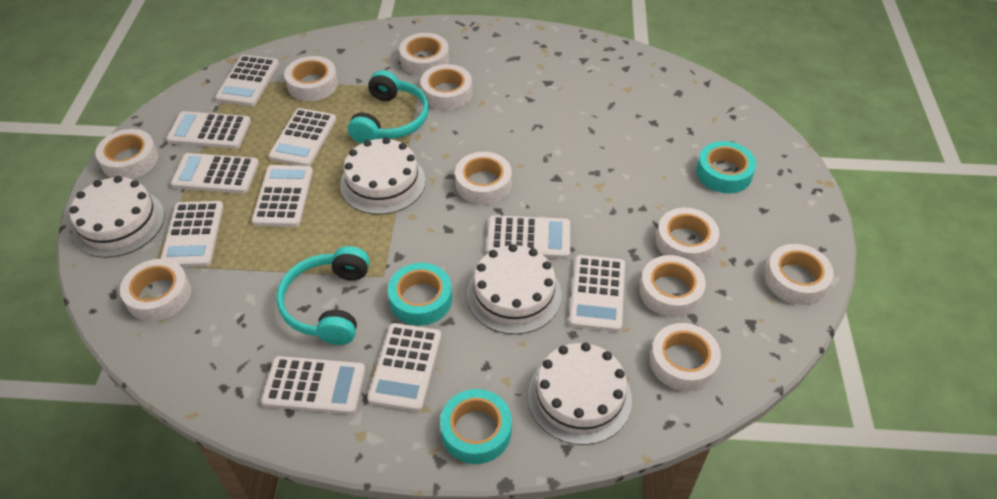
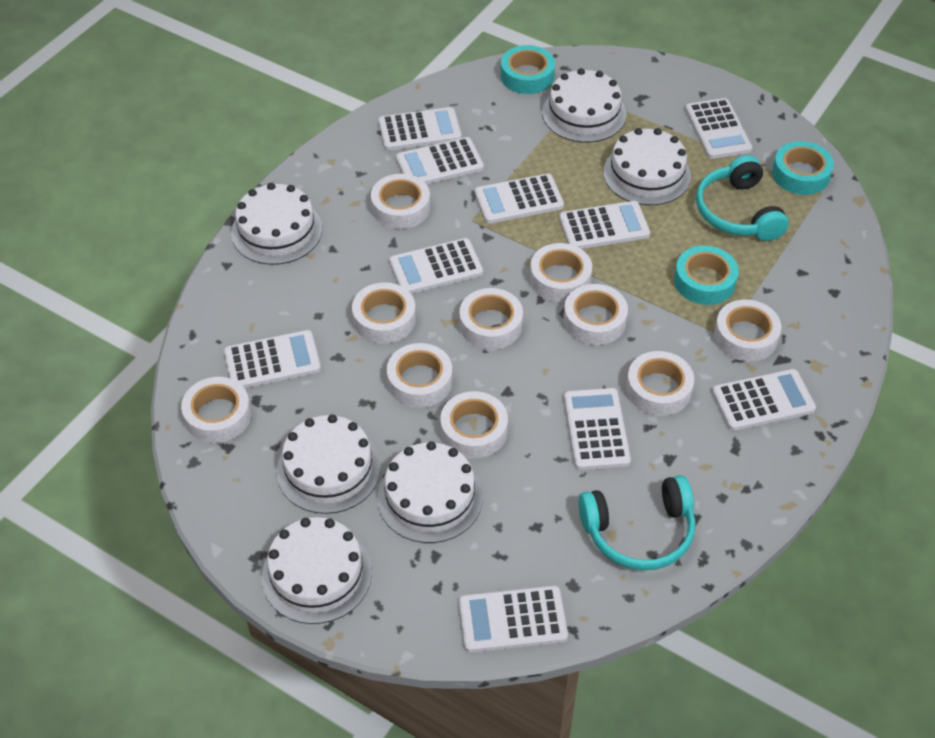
white cake: 4 -> 6

